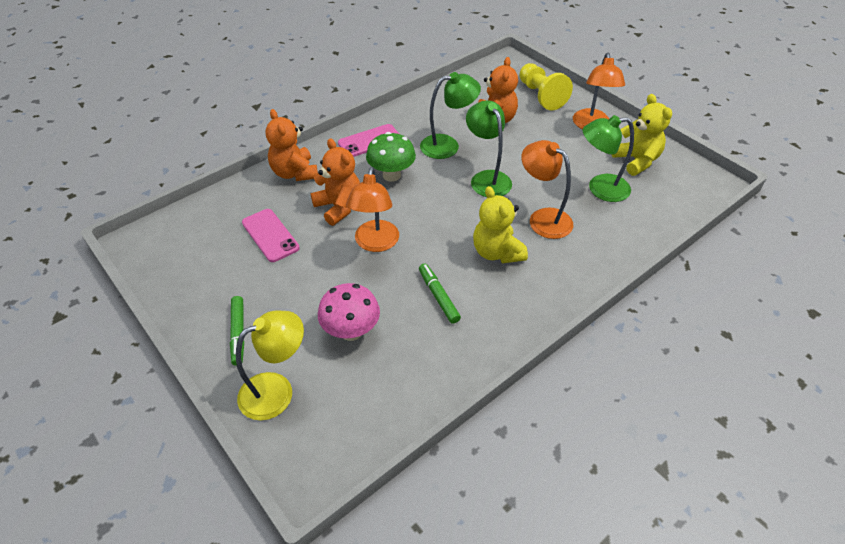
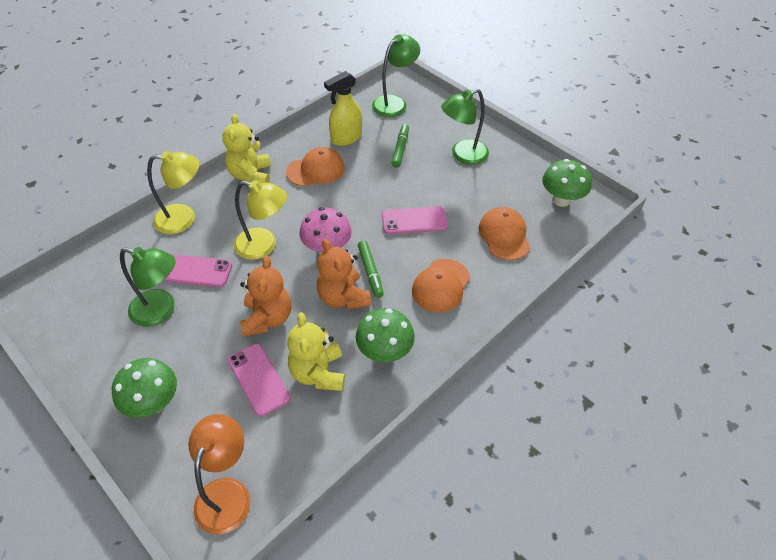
green mushroom: 1 -> 3
orange cap: 0 -> 3
orange lamp: 3 -> 1
orange teddy bear: 3 -> 2
pink phone: 2 -> 3
yellow lamp: 1 -> 2
yellow pawn: 1 -> 0
yellow spray bottle: 0 -> 1

